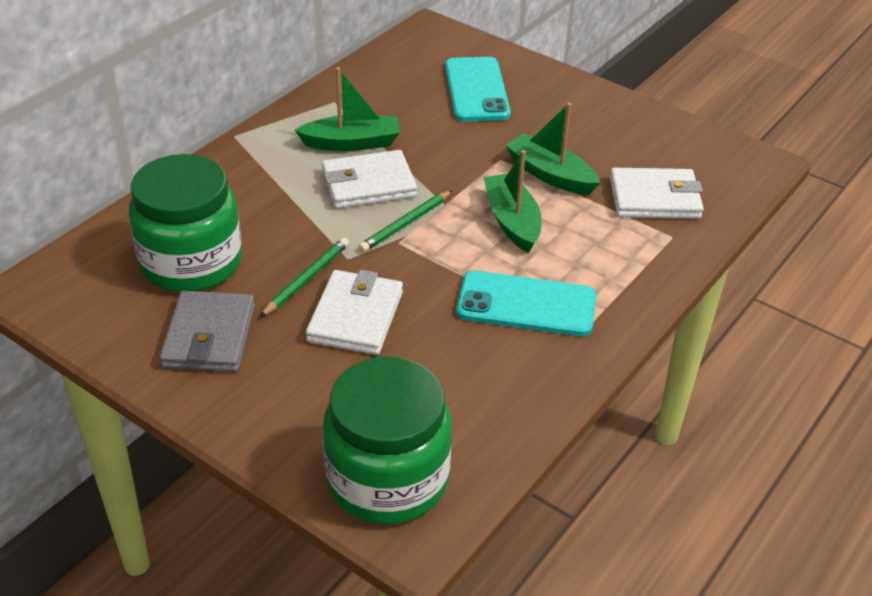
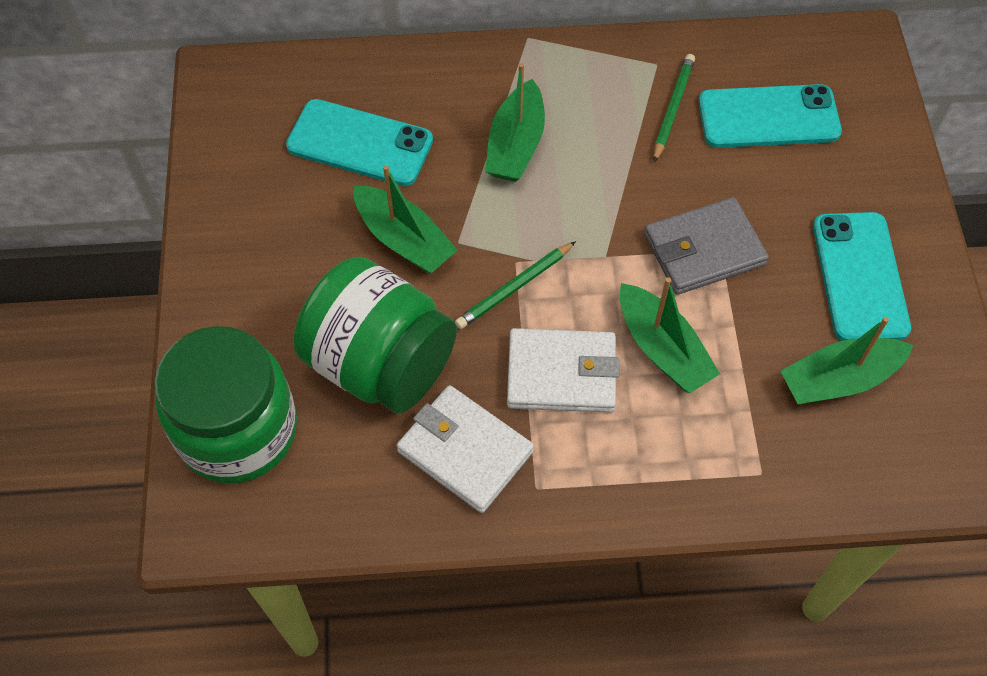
green boat: 3 -> 4
turquoise phone: 2 -> 3
white wallet: 3 -> 2

